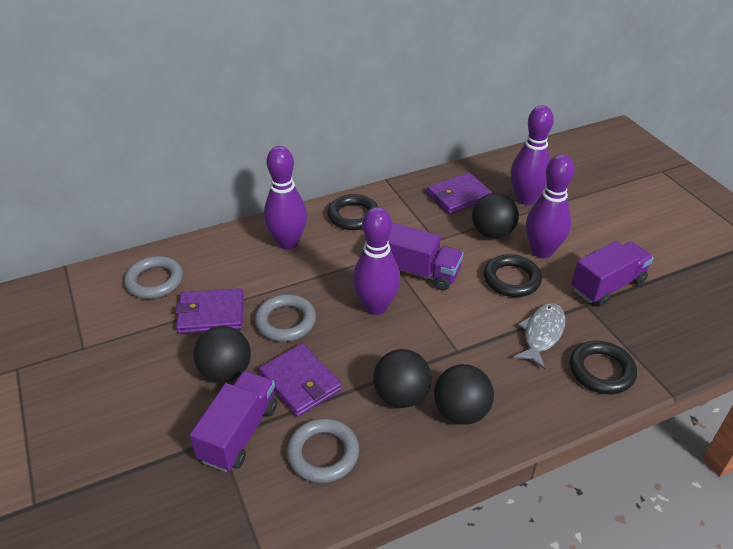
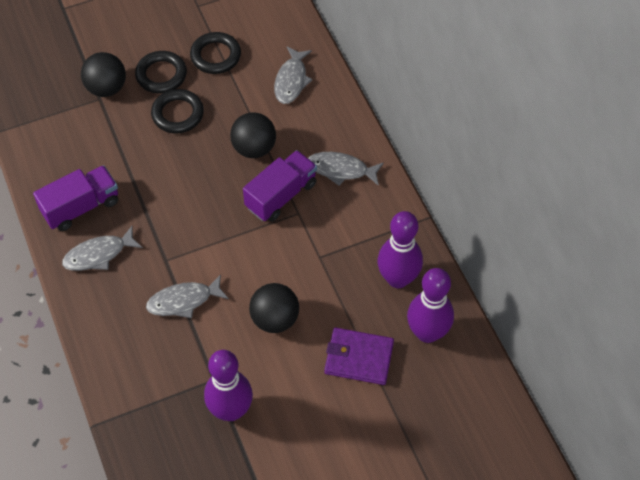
black ball: 4 -> 3
grey fish: 1 -> 4
grey ring: 3 -> 0
purple bowling pin: 4 -> 3
purple truck: 3 -> 2
purple wallet: 3 -> 1

